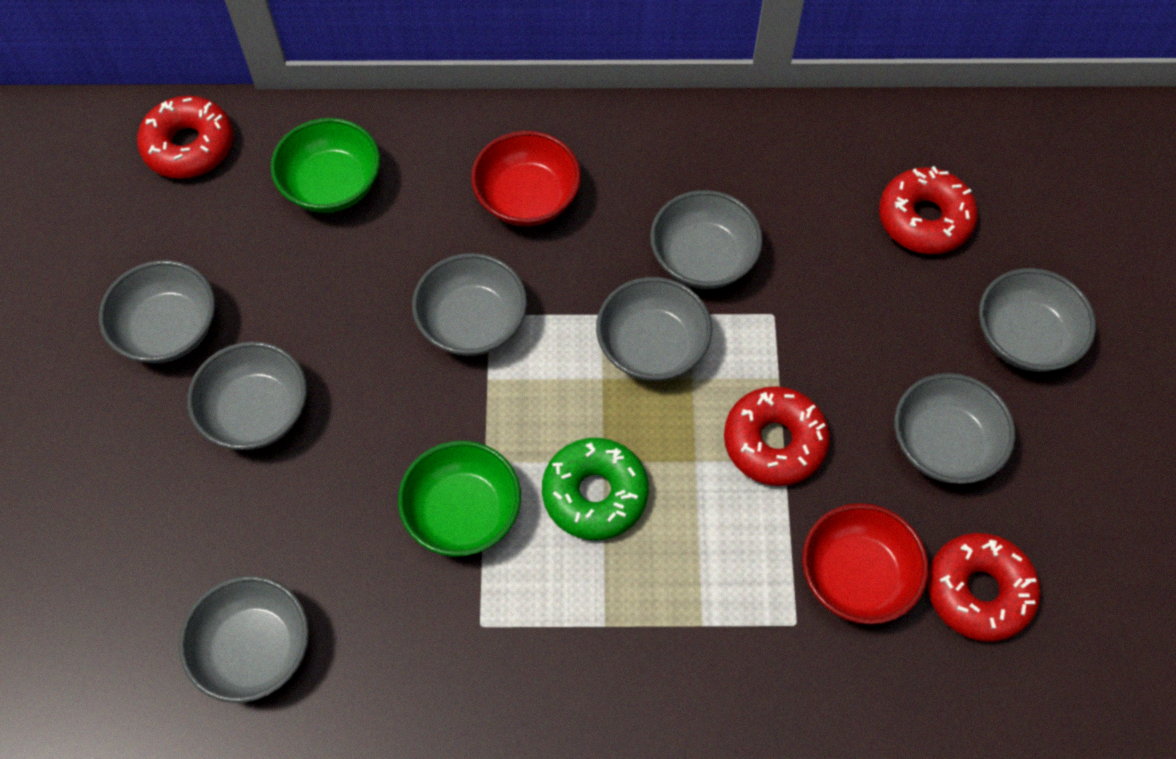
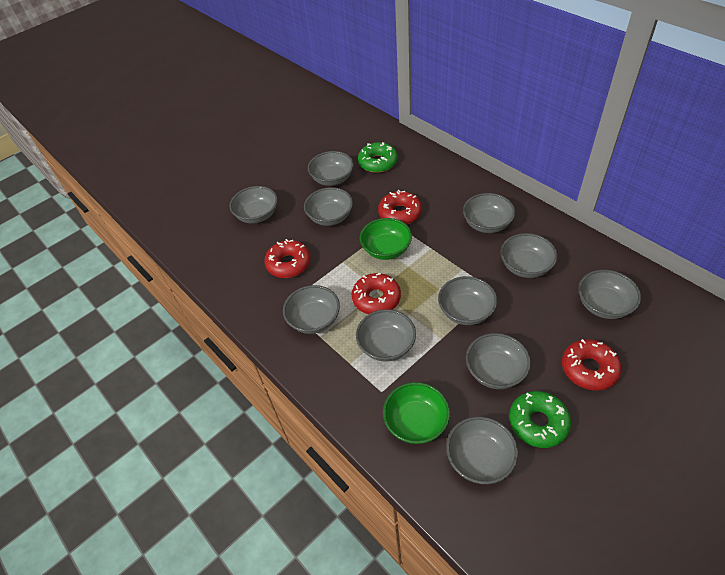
green donut: 1 -> 2
grey bowl: 8 -> 11
red bowl: 2 -> 0

